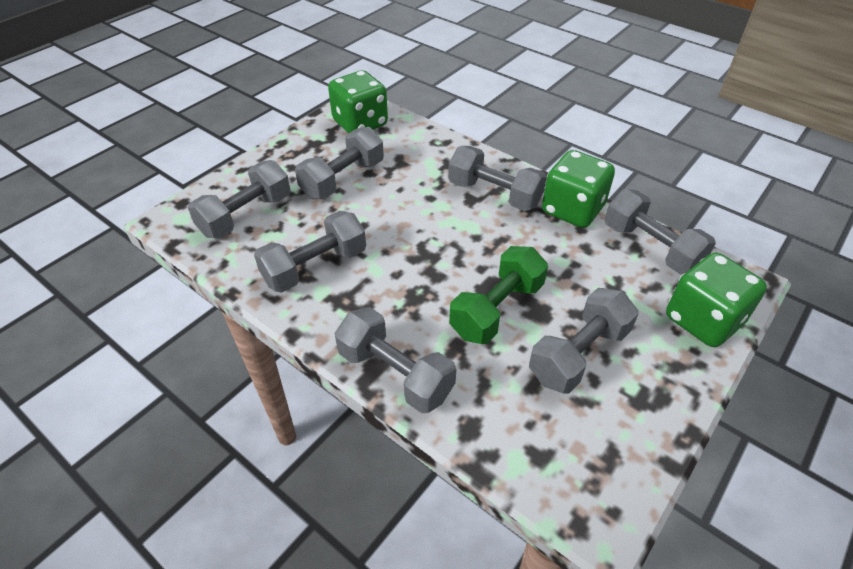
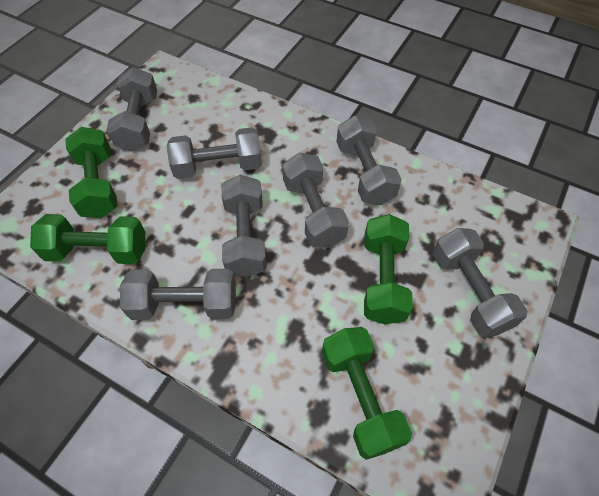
green dice: 3 -> 0
green dumbbell: 1 -> 4

